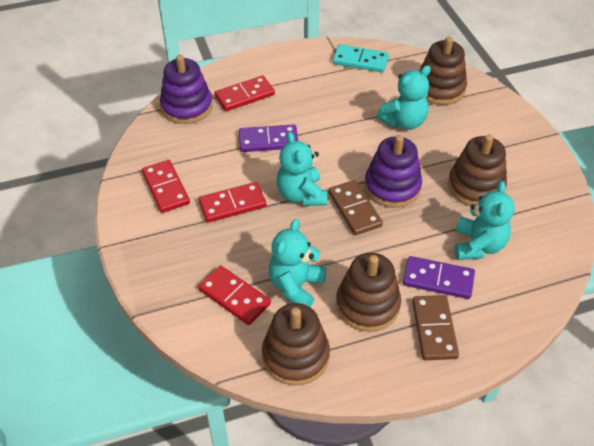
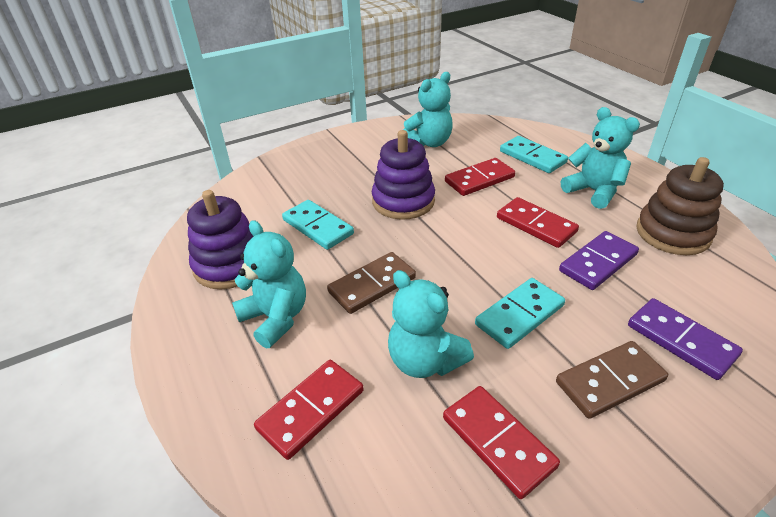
brown stacking toy: 4 -> 1
turquoise domino: 1 -> 3

